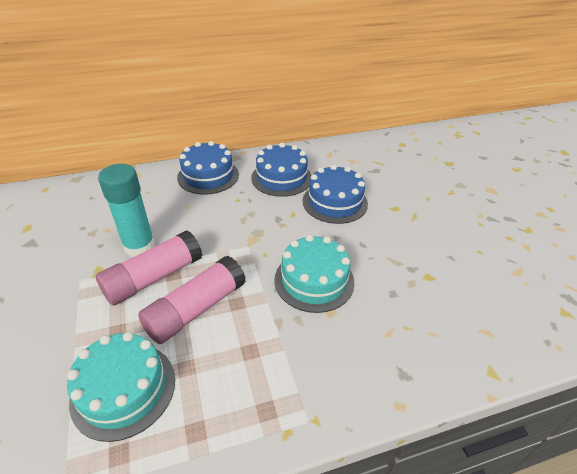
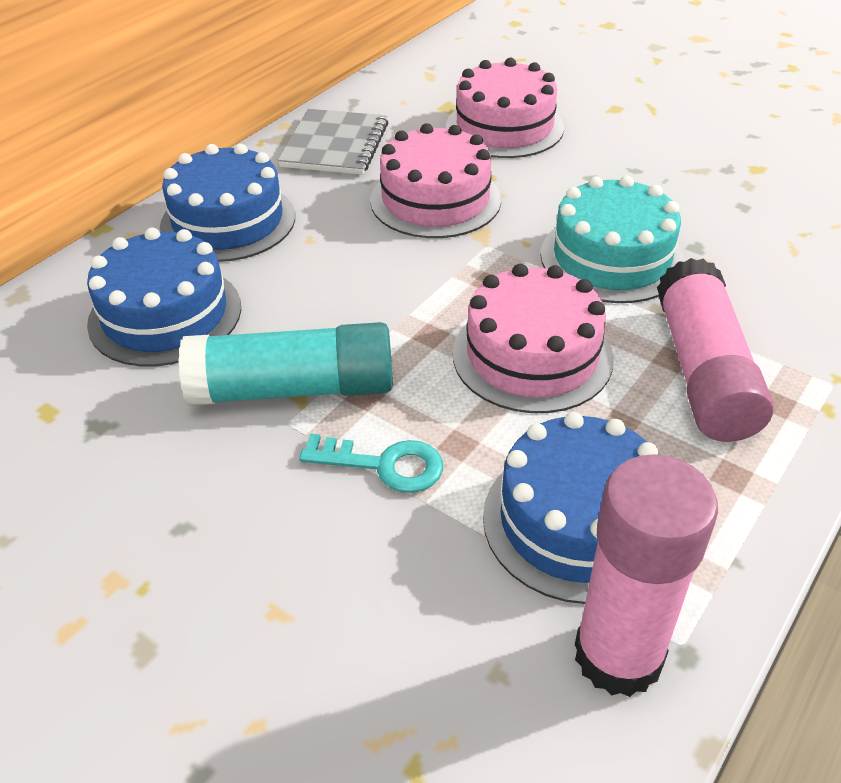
grey notebook: 0 -> 1
pink cake: 0 -> 3
turquoise cake: 2 -> 1
turquoise key: 0 -> 1

